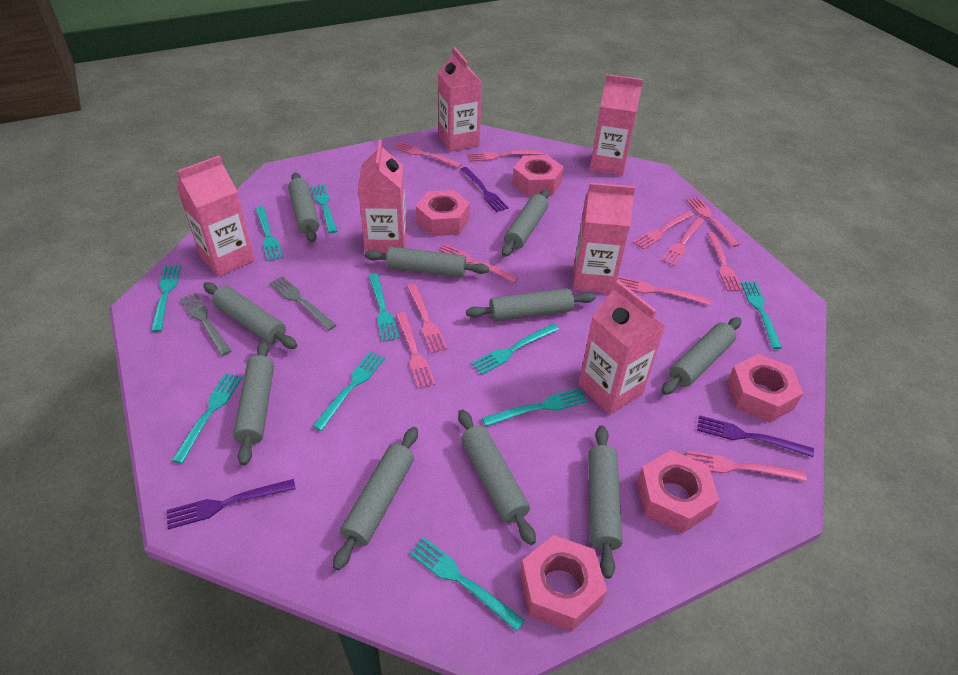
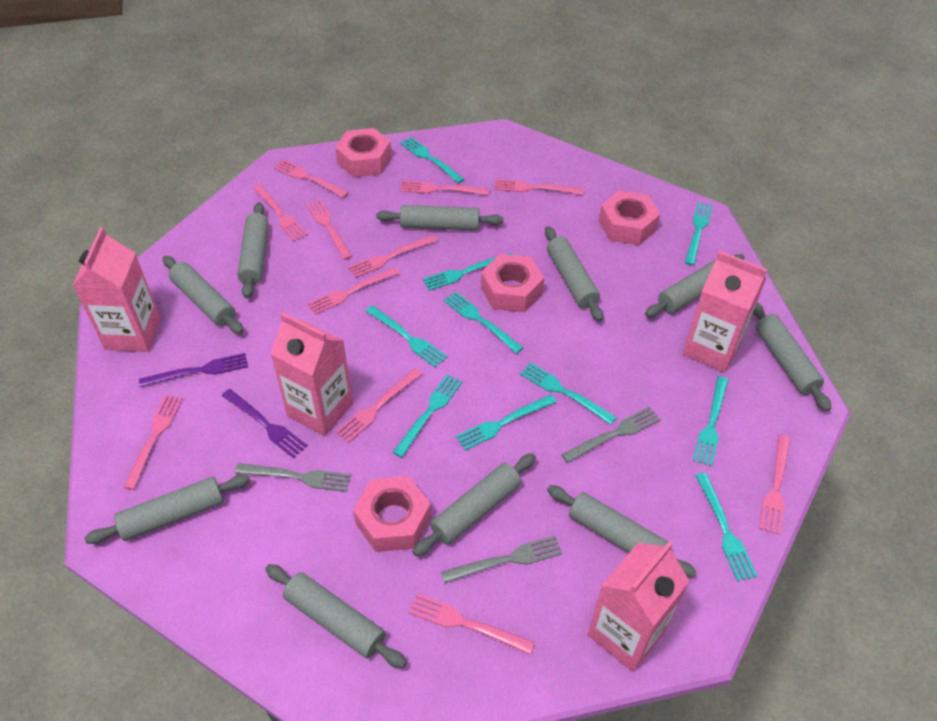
grey fork: 2 -> 3
pink carton: 6 -> 4
pink nut: 5 -> 4
purple fork: 3 -> 2

